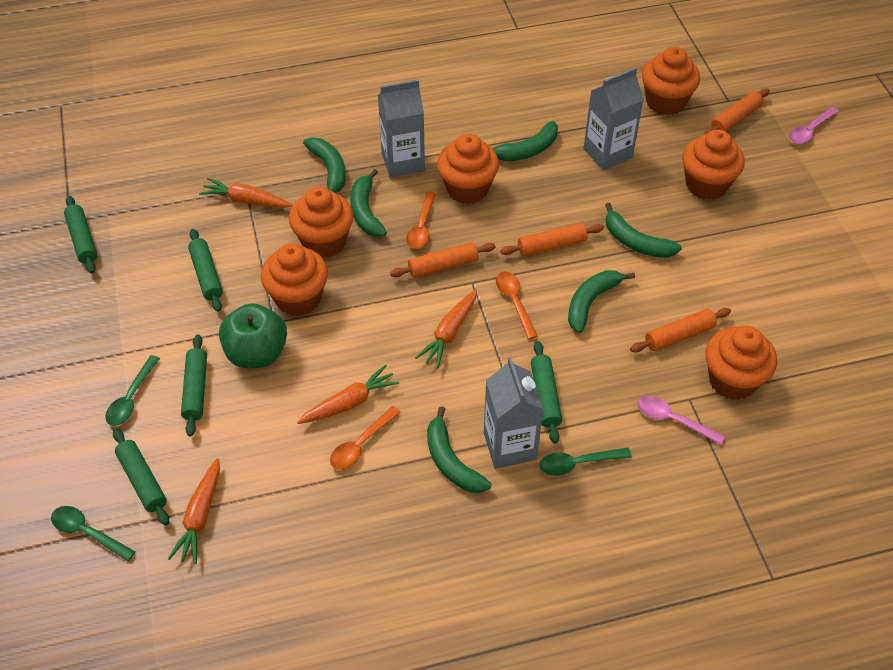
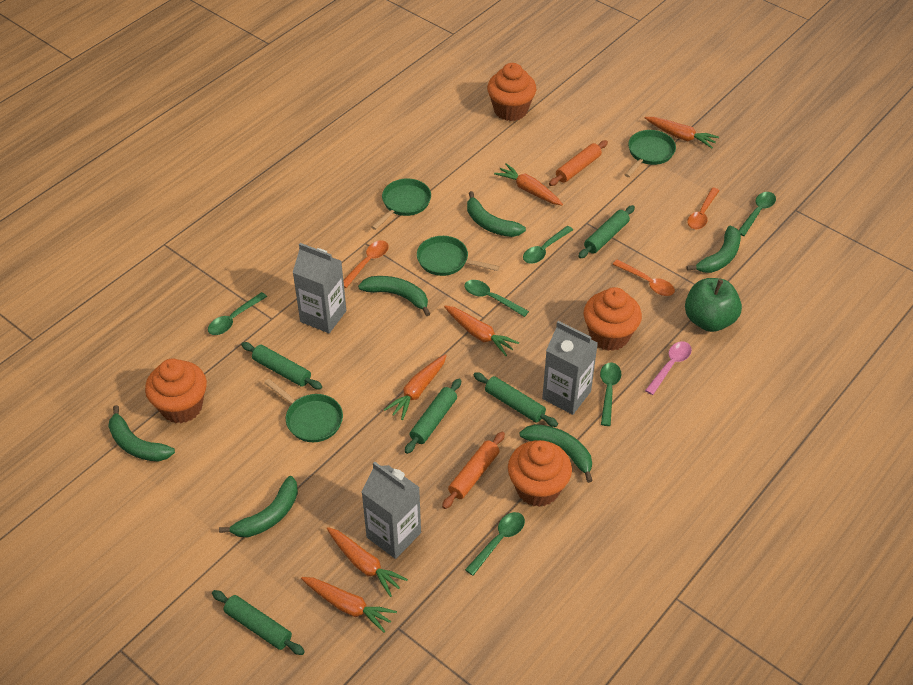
green pan: 0 -> 4
green spoon: 3 -> 6
orange carrot: 4 -> 6
orange cupcake: 6 -> 4
orange rolling pin: 4 -> 2
pink spoon: 2 -> 1

